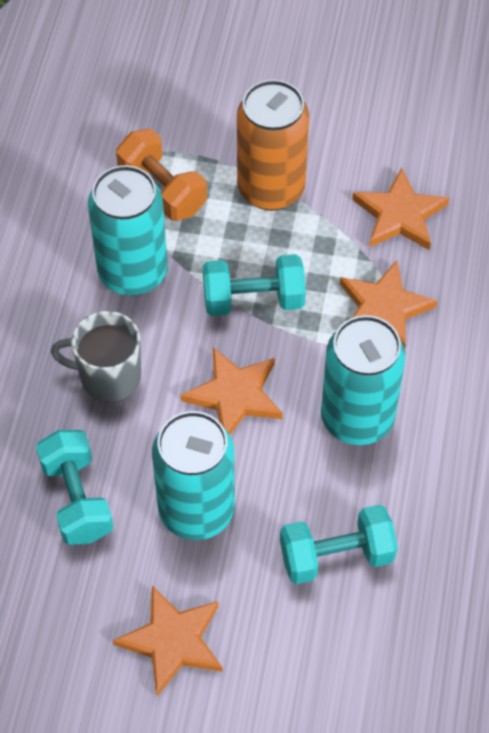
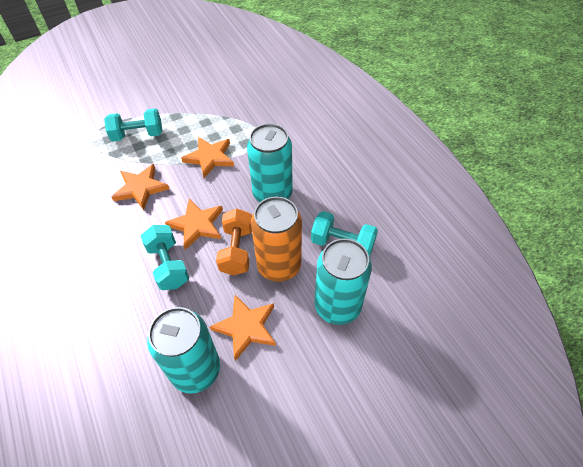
grey mug: 1 -> 0

